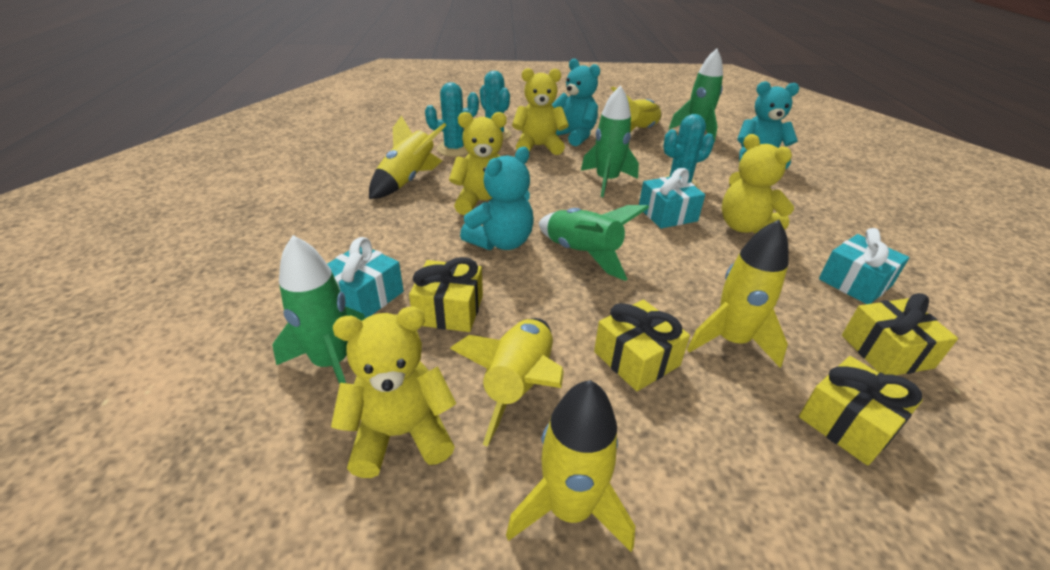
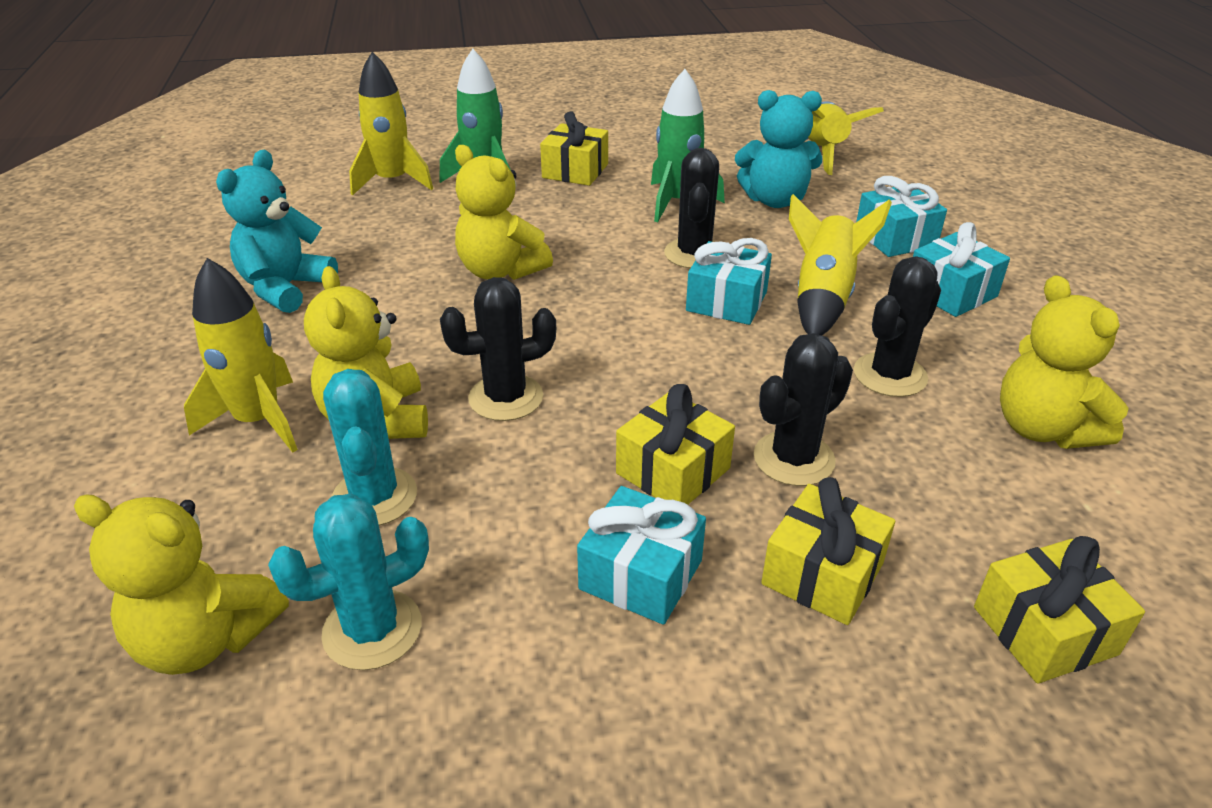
black cactus: 0 -> 4
green rocket: 4 -> 2
turquoise cactus: 3 -> 2
turquoise gift: 3 -> 4
turquoise teddy bear: 3 -> 2
yellow rocket: 5 -> 4

